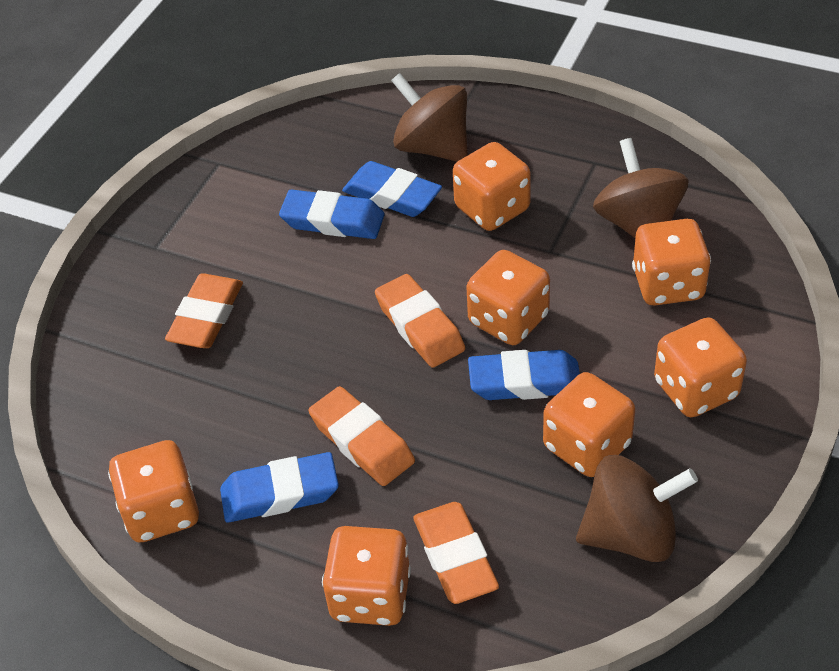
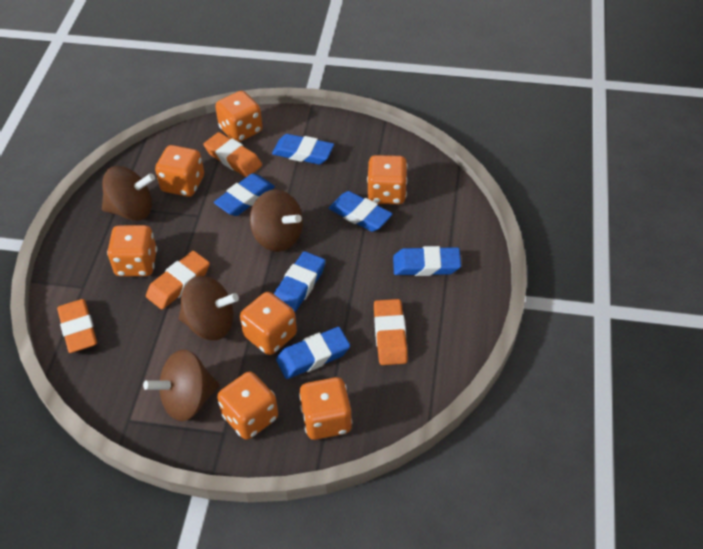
blue eraser: 4 -> 6
brown spinning top: 3 -> 4

